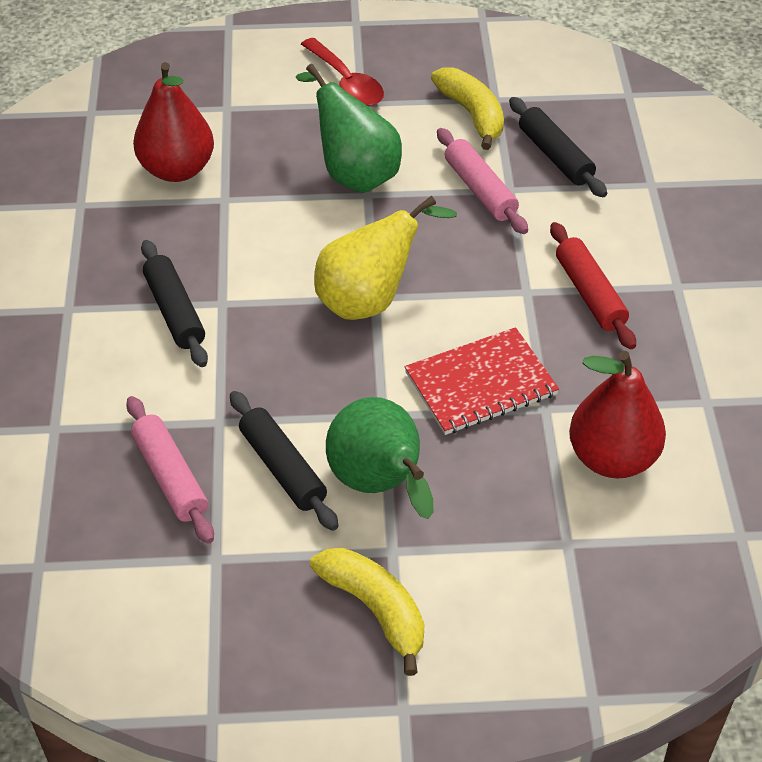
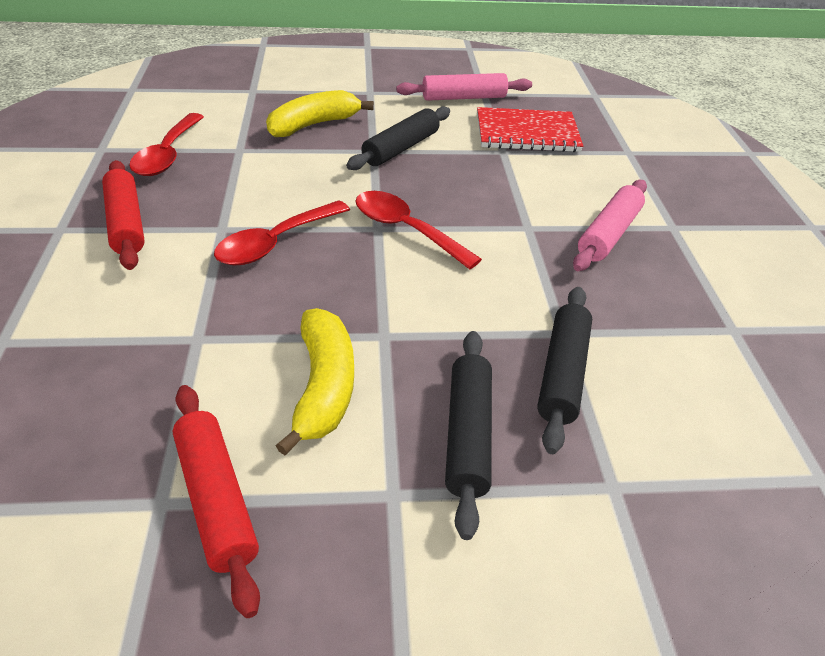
green pear: 2 -> 0
red pear: 2 -> 0
red rolling pin: 1 -> 2
red spoon: 1 -> 3
yellow pear: 1 -> 0

